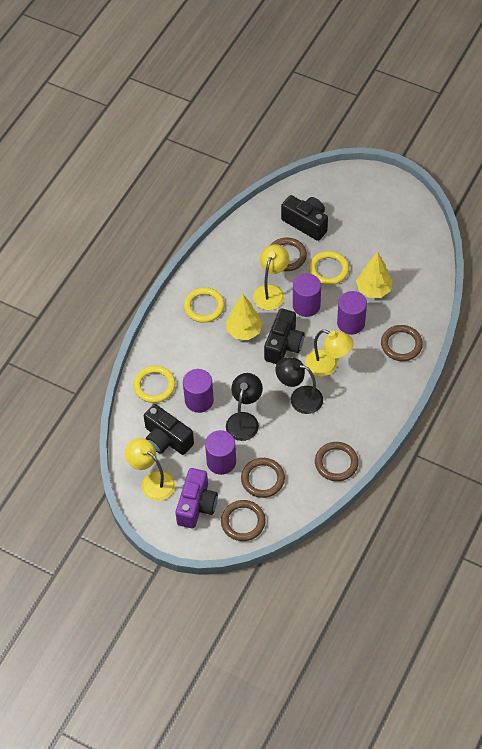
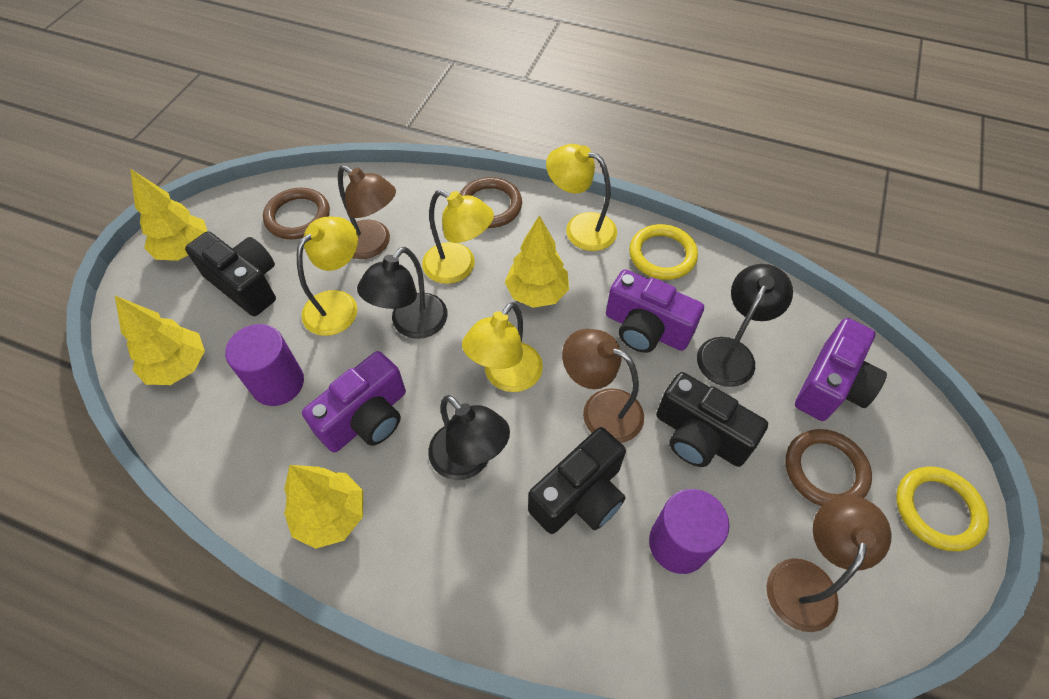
black lamp: 2 -> 3
brown lamp: 0 -> 3
brown ring: 5 -> 3
purple camera: 1 -> 3
purple cylinder: 4 -> 2
yellow lamp: 3 -> 4
yellow ring: 3 -> 2
yellow tree: 2 -> 4

